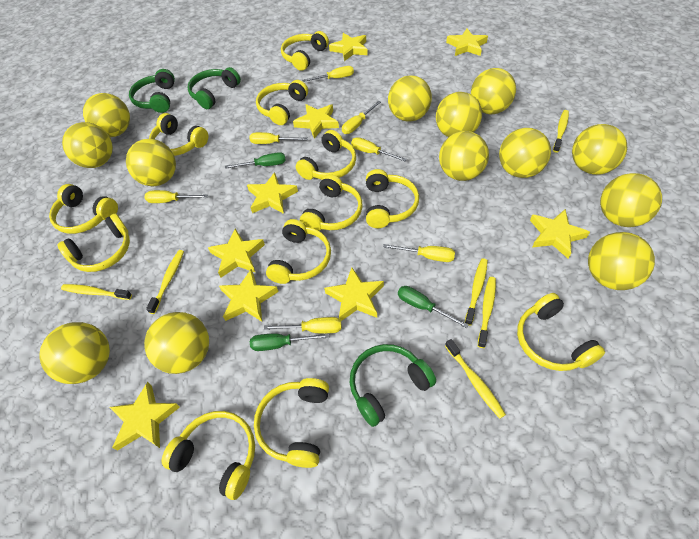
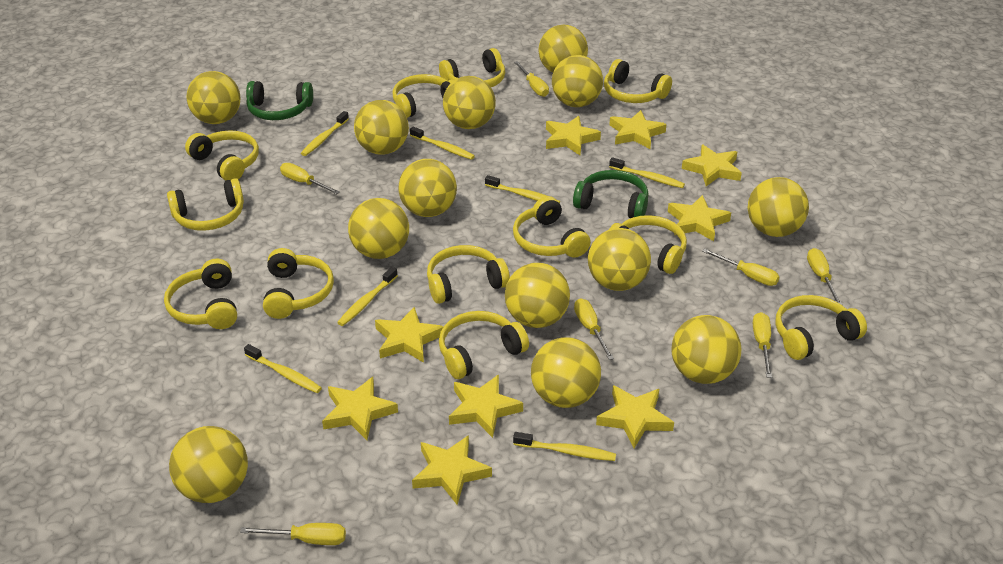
green headphones: 3 -> 2
green screwdriver: 3 -> 0
yellow toothbrush: 6 -> 7

